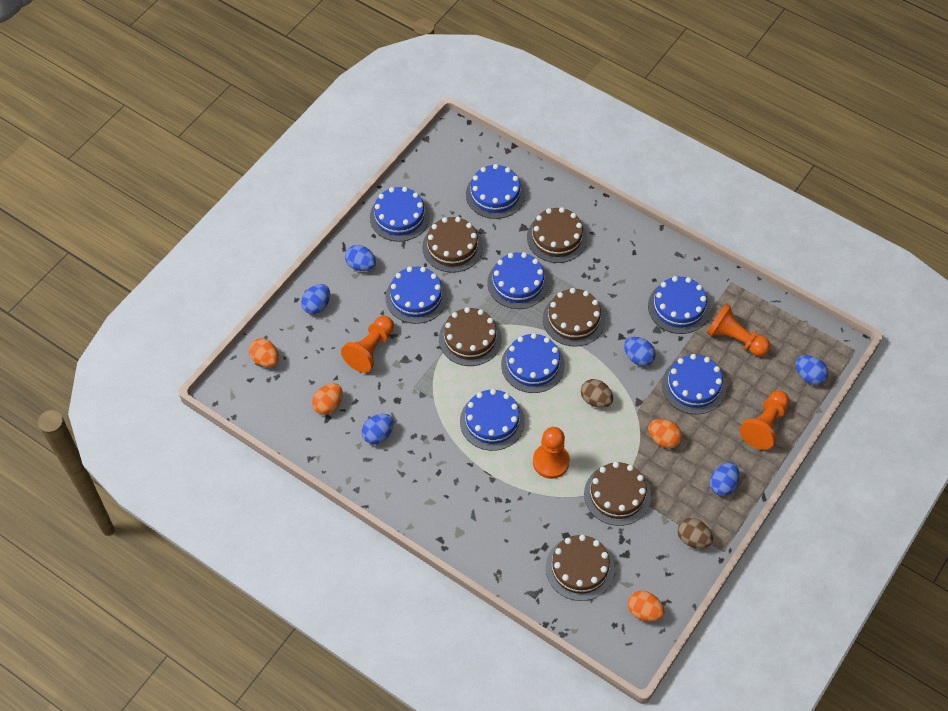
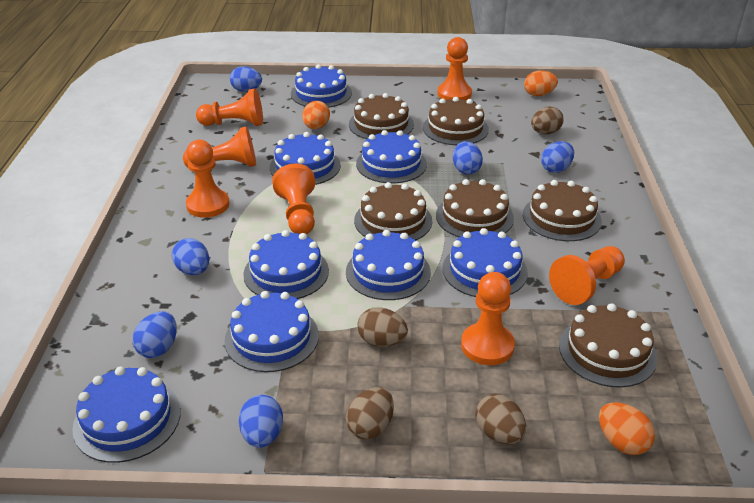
brown egg: 2 -> 4
orange egg: 4 -> 3
orange pawn: 4 -> 7

